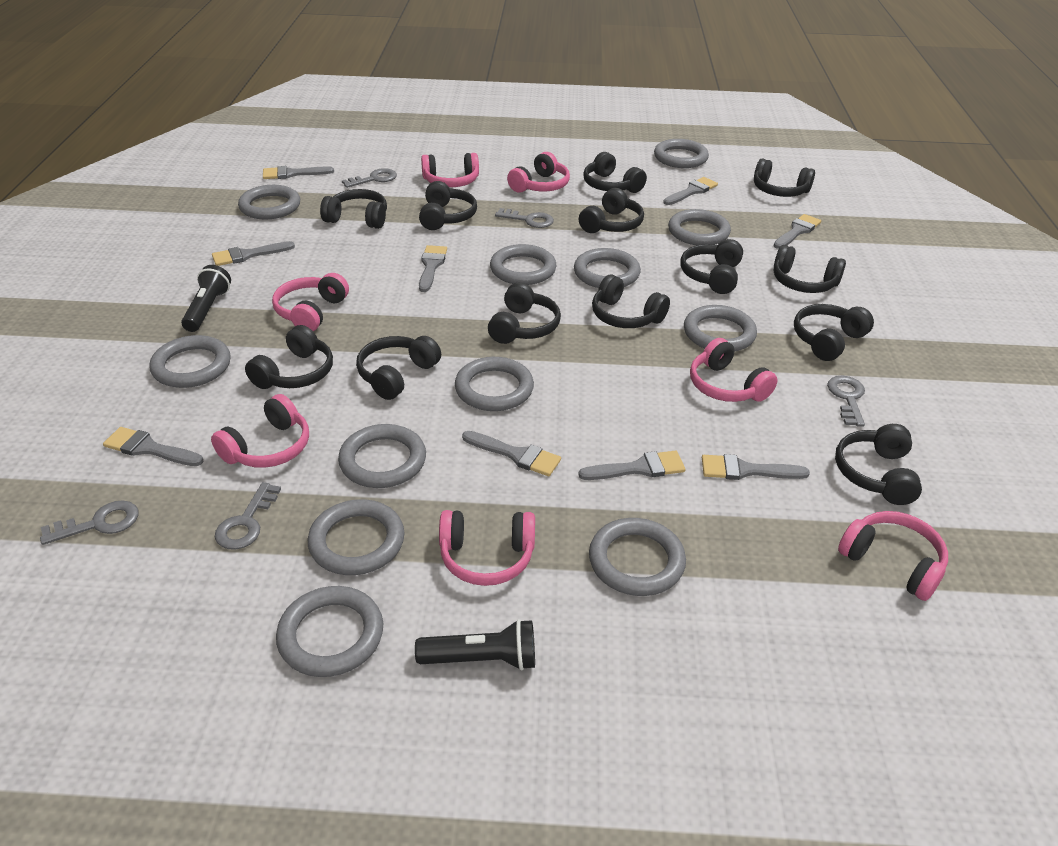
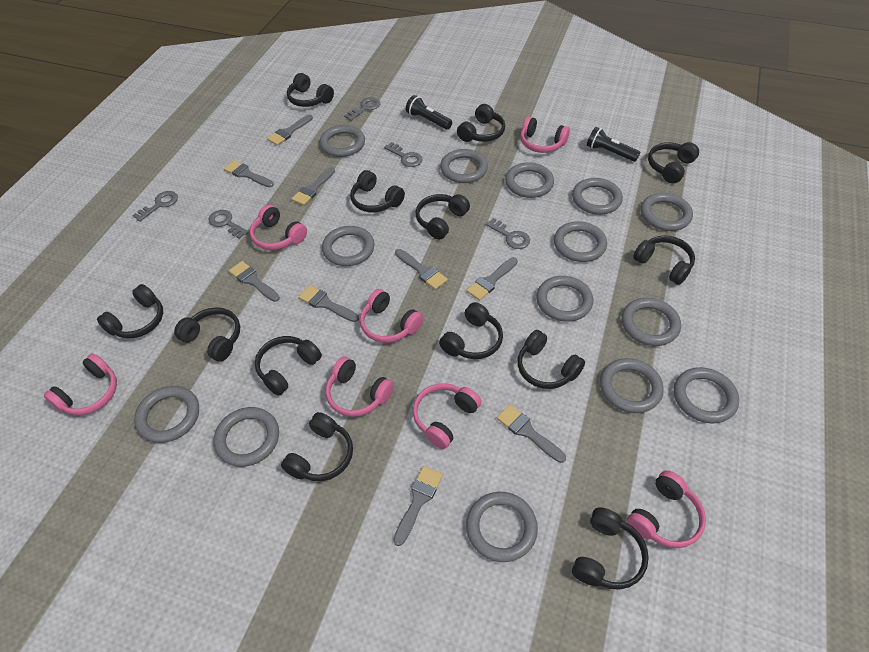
grey ring: 12 -> 14

